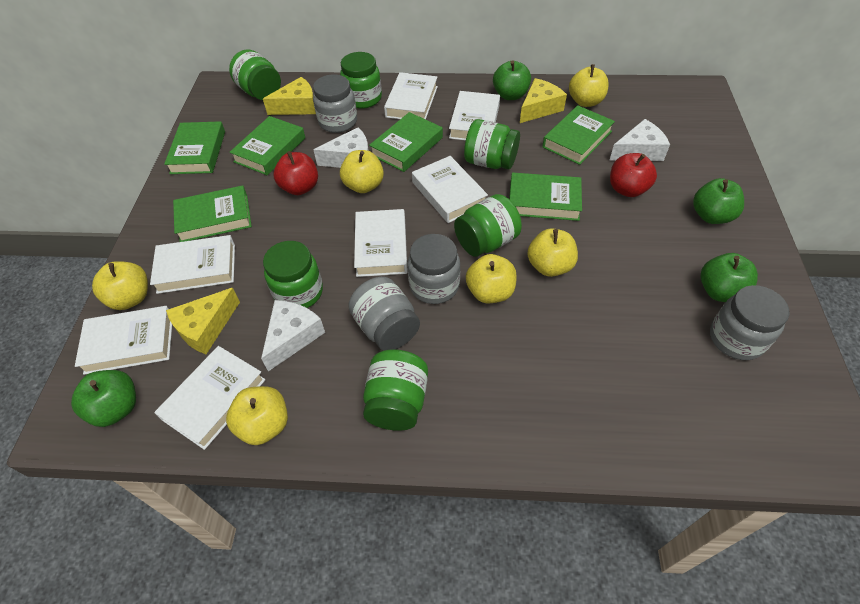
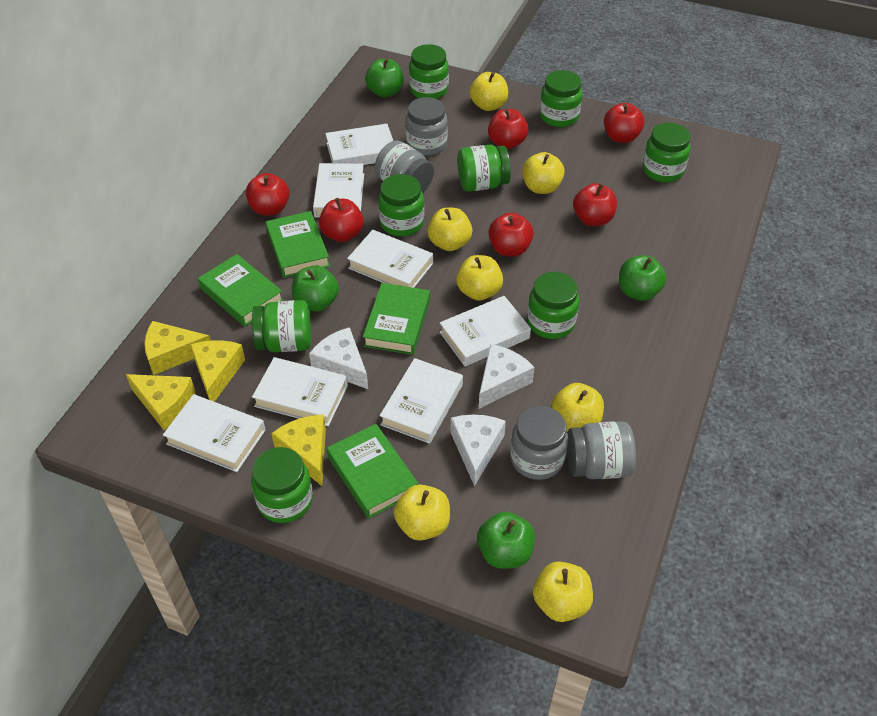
green book: 6 -> 4
green jar: 6 -> 8
red apple: 2 -> 6
yellow apple: 6 -> 7
yellow cheese: 3 -> 4

